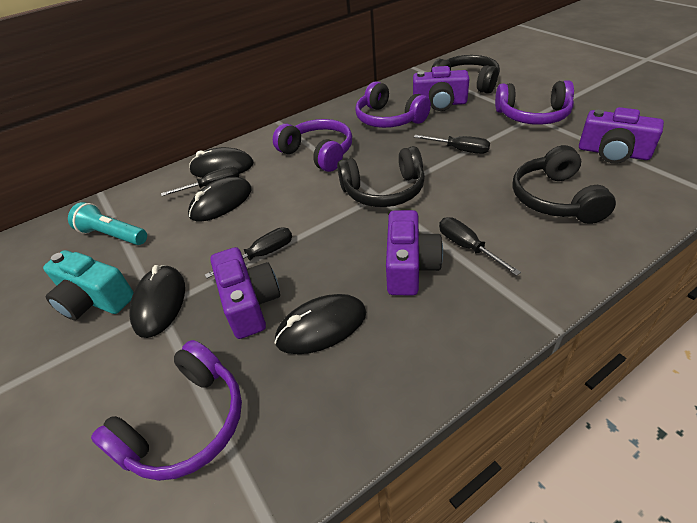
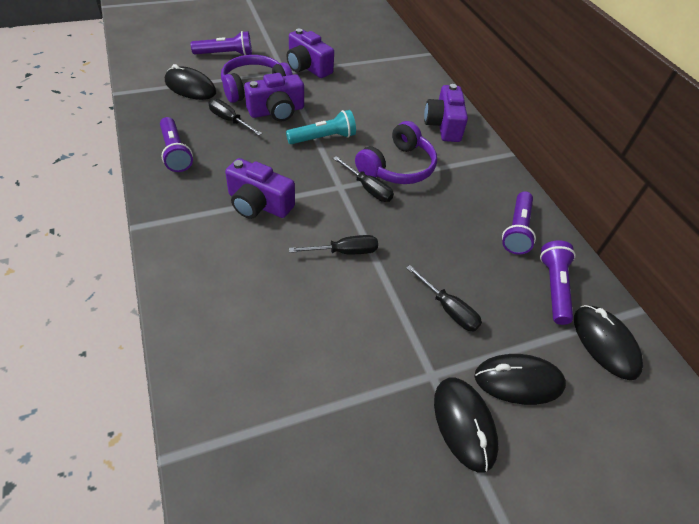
black headphones: 3 -> 0
purple flashlight: 0 -> 4
purple headphones: 4 -> 2
turquoise camera: 1 -> 0

